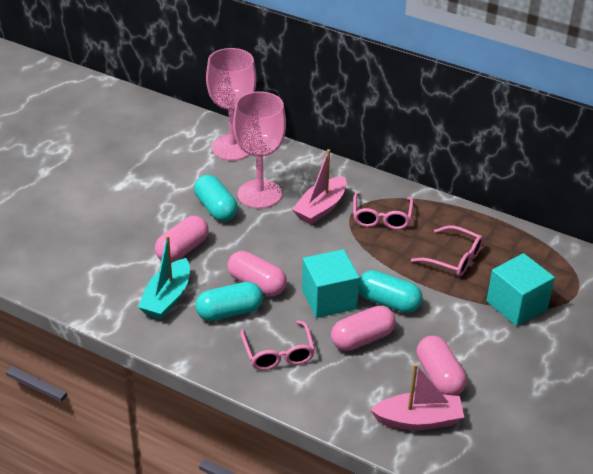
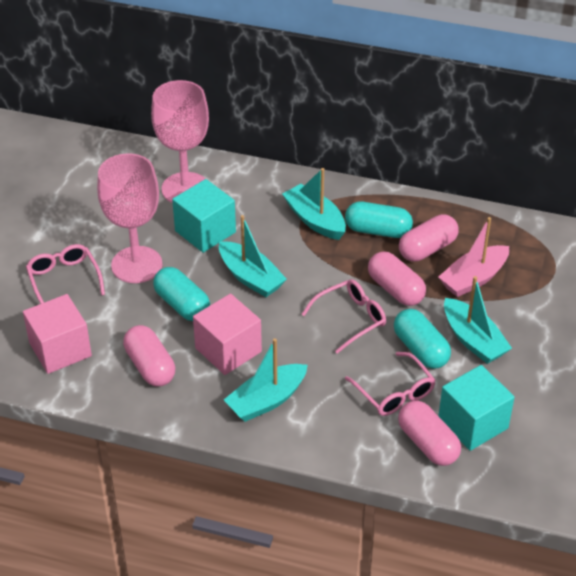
pink boat: 2 -> 1
pink cube: 0 -> 2
turquoise boat: 1 -> 4

